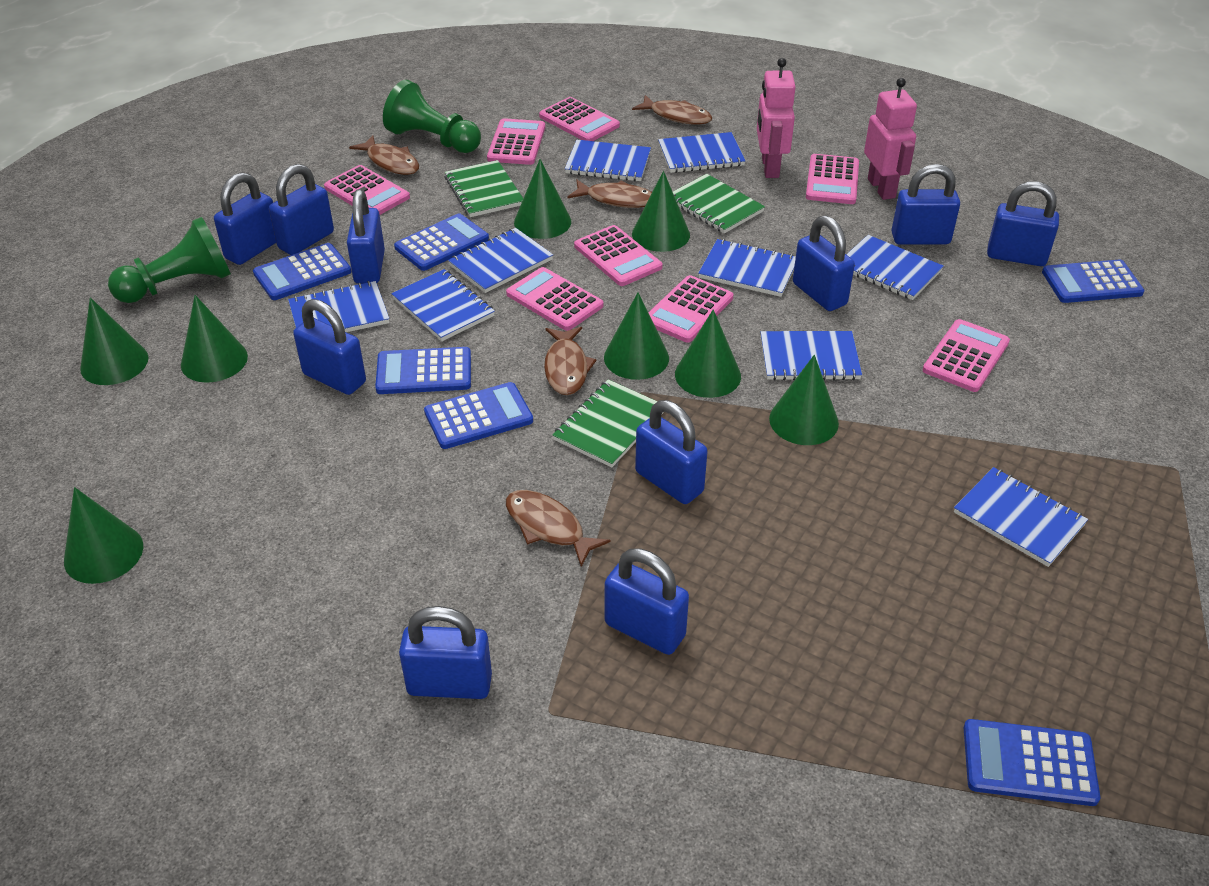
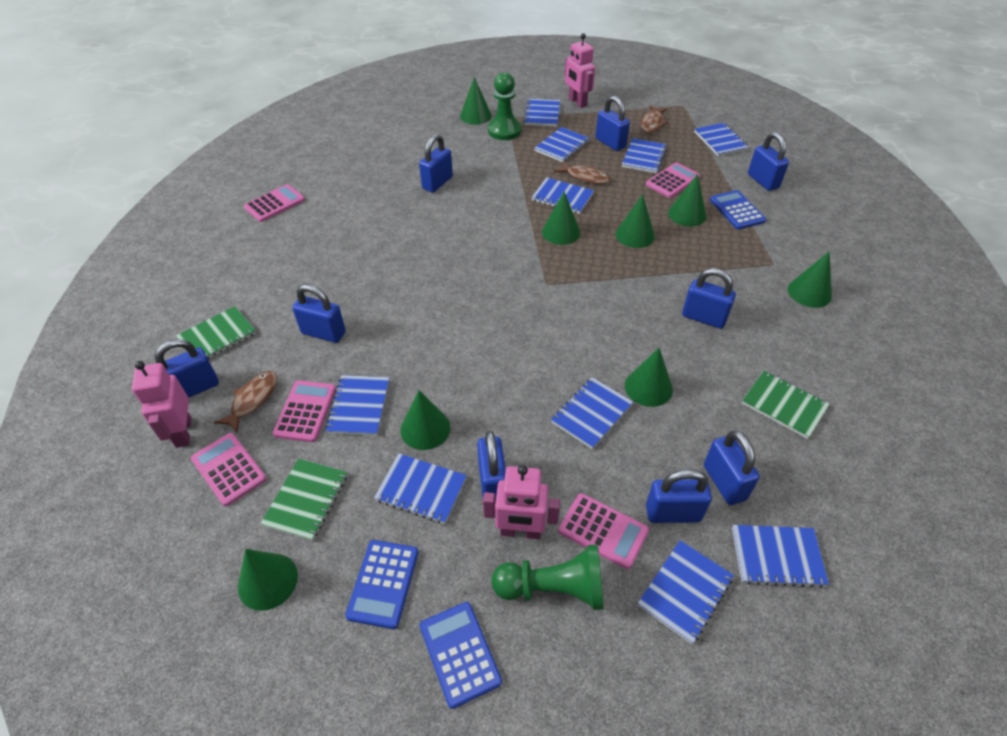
blue calculator: 6 -> 3
blue notebook: 9 -> 10
blue padlock: 10 -> 9
brown fish: 5 -> 3
pink calculator: 8 -> 5
pink robot: 2 -> 3

